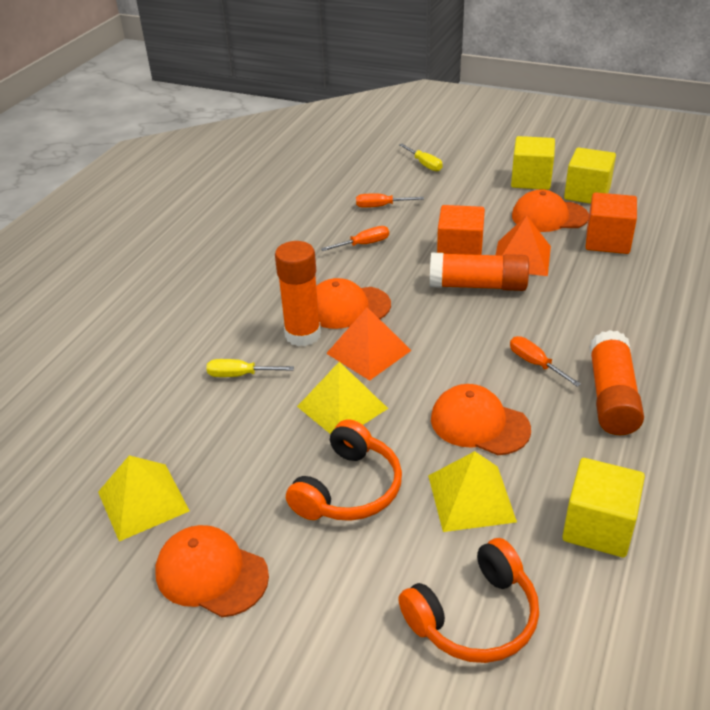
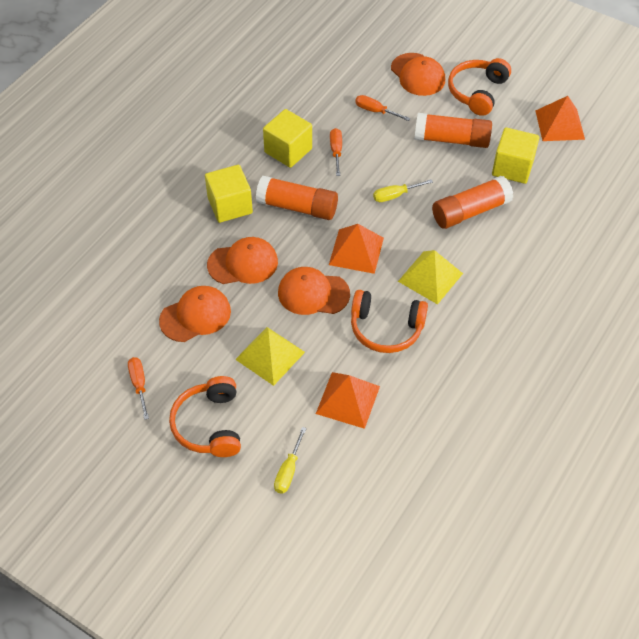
orange cube: 2 -> 0
orange headphones: 2 -> 3
orange pyramid: 2 -> 3
yellow pyramid: 3 -> 2

